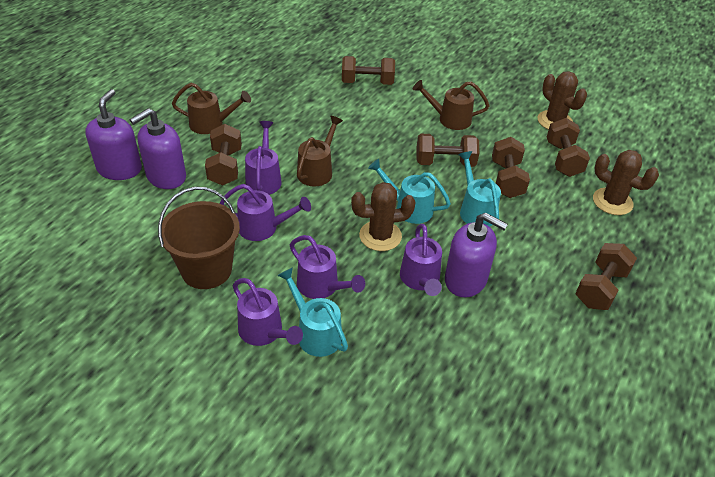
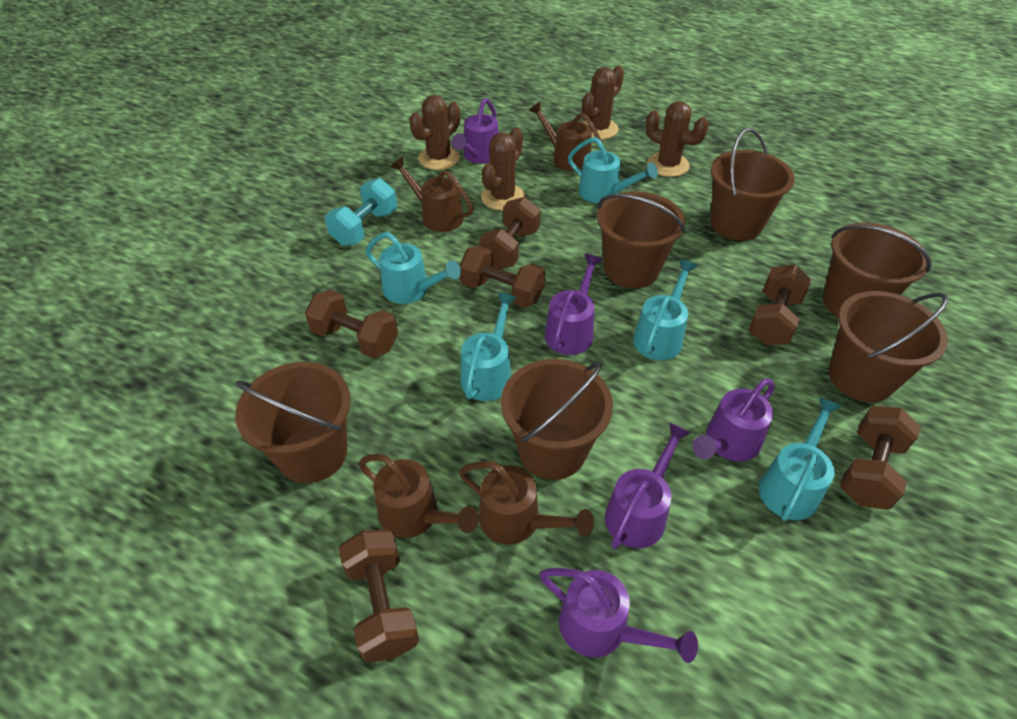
brown bucket: 1 -> 6
brown cactus: 3 -> 4
brown watering can: 3 -> 4
purple soap dispenser: 3 -> 0
turquoise dumbbell: 0 -> 1
turquoise watering can: 3 -> 5

